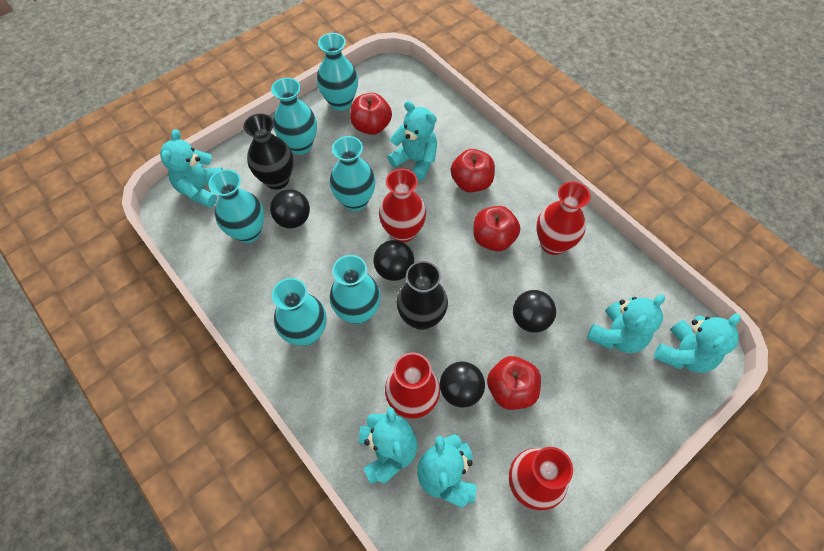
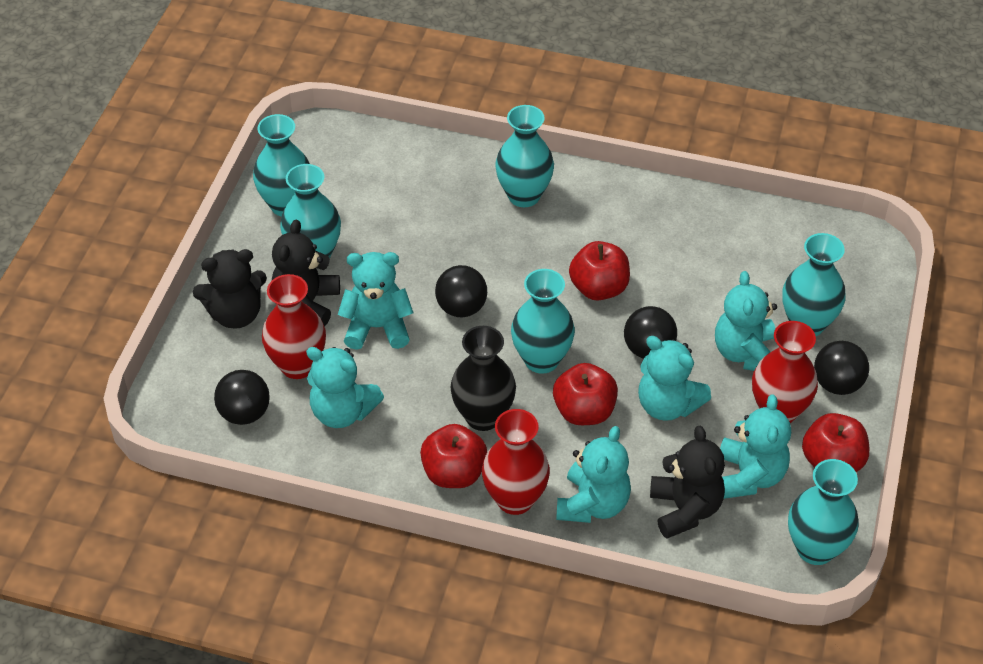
black teddy bear: 0 -> 3
black vase: 2 -> 1
red vase: 4 -> 3

